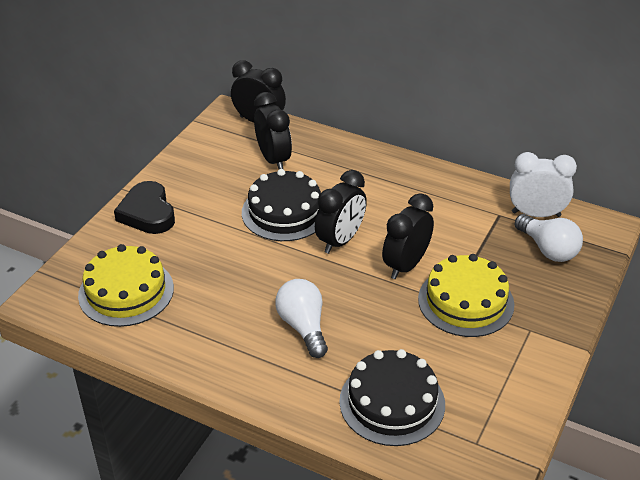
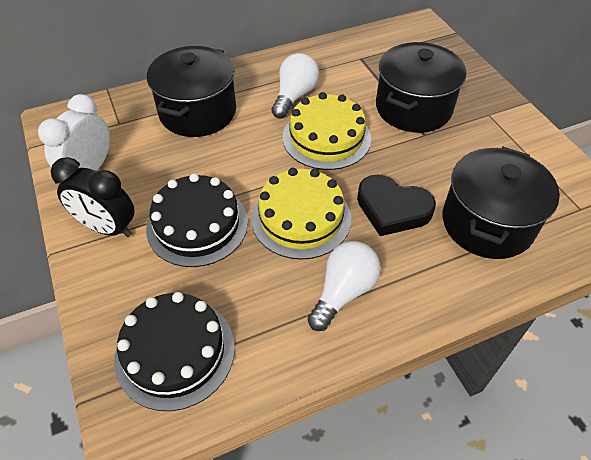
black clock: 4 -> 1
black pot: 0 -> 3

